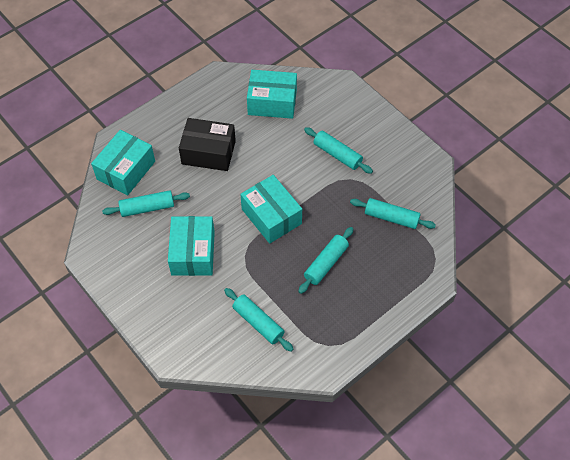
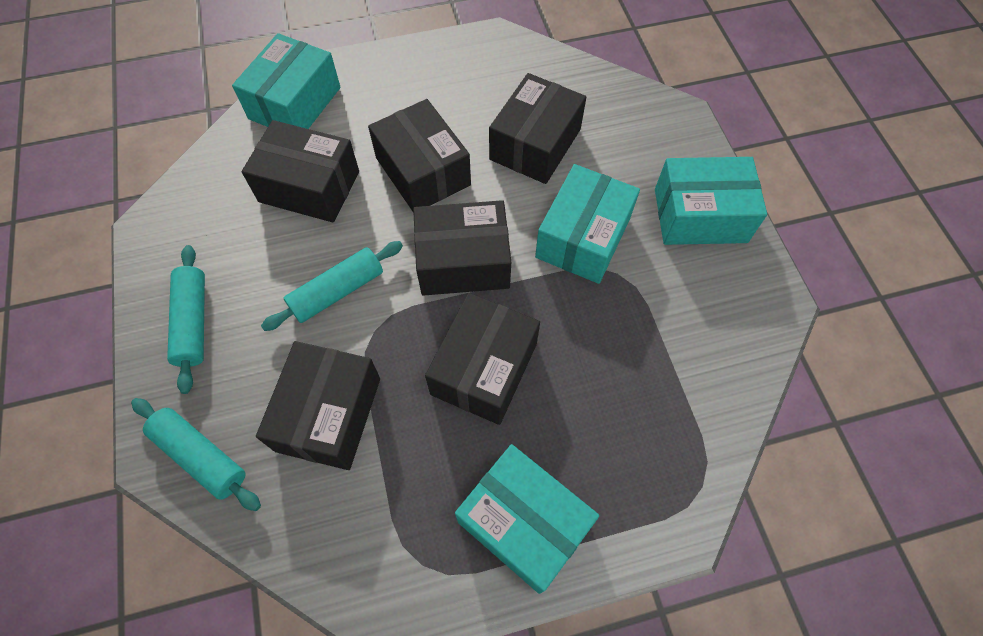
black box: 1 -> 6
turquoise rolling pin: 5 -> 3

